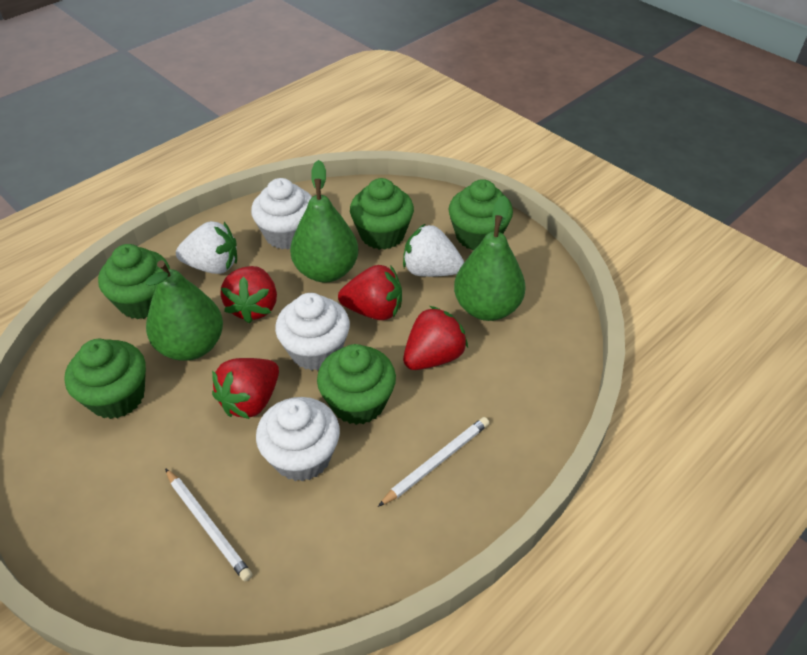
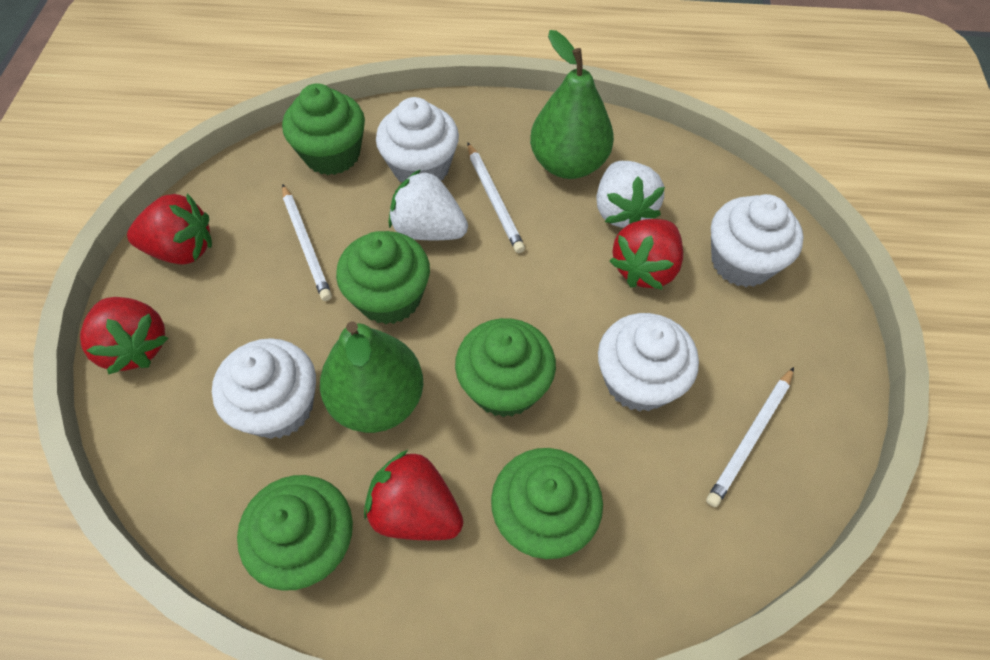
green pear: 3 -> 2
white cupcake: 3 -> 4
white pencil: 2 -> 3

